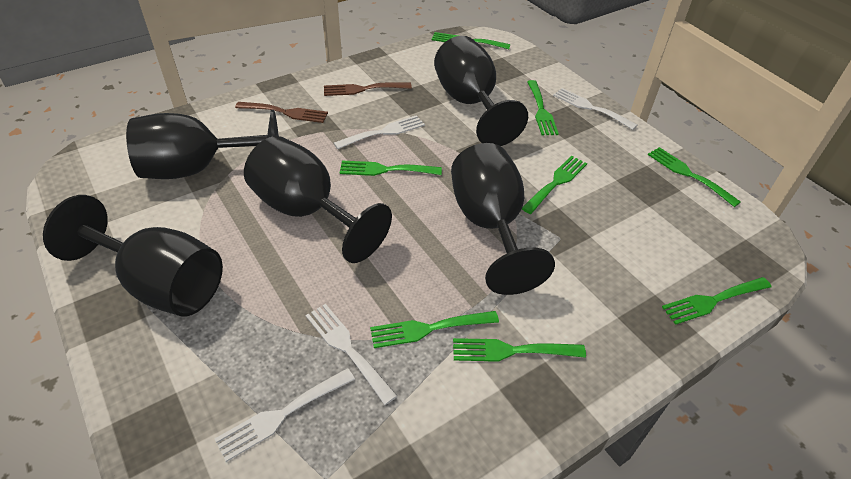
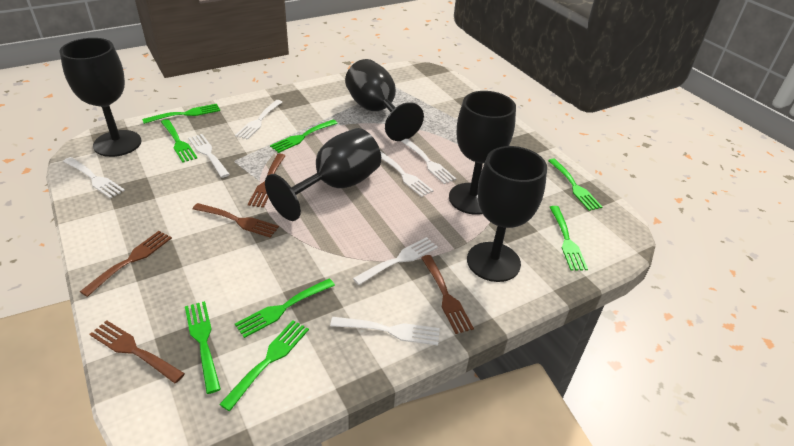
brown fork: 2 -> 5
white fork: 4 -> 7

